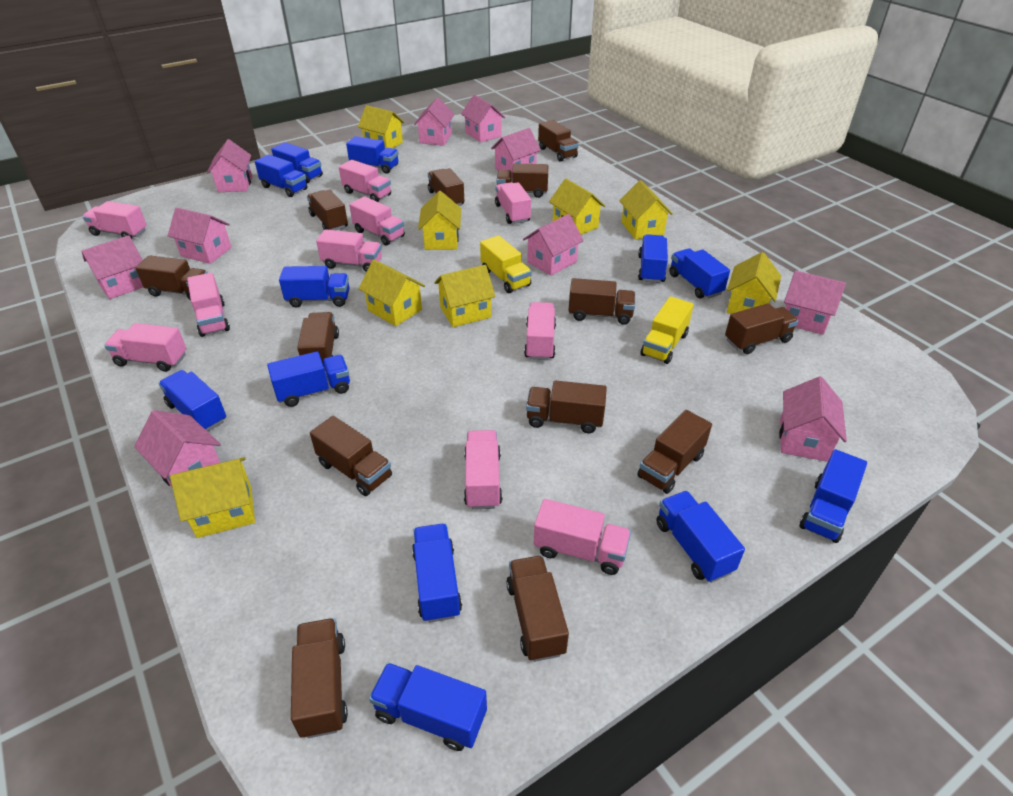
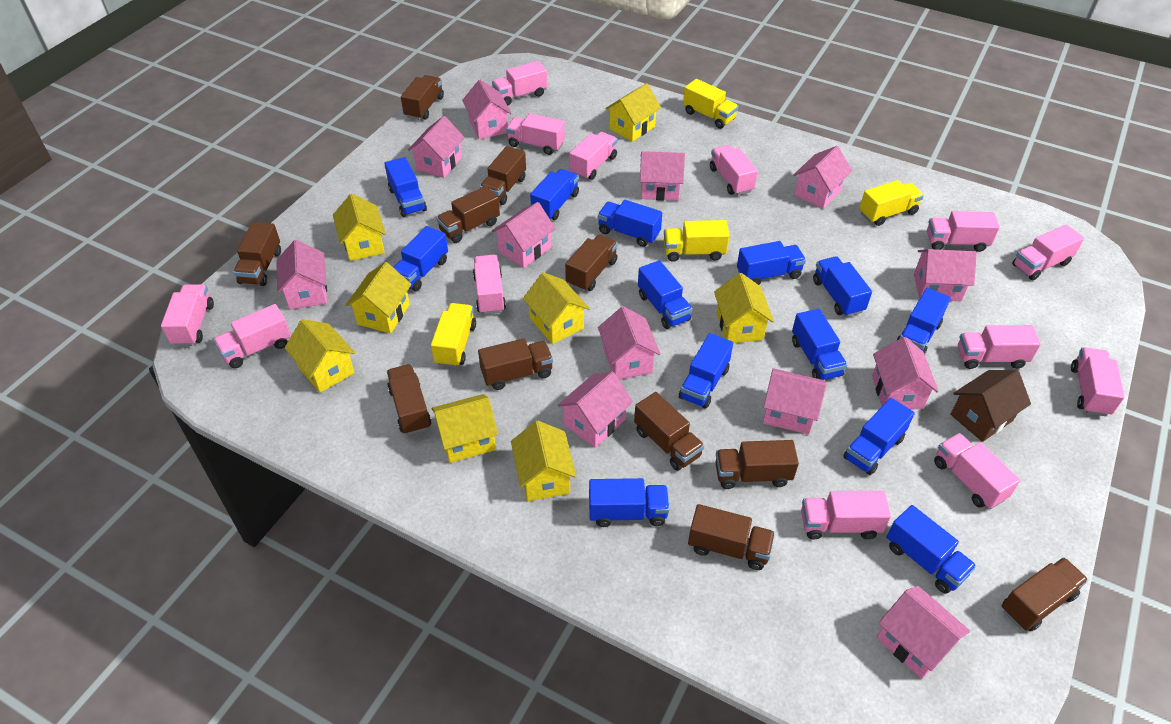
blue truck: 12 -> 13
brown house: 0 -> 1
brown truck: 13 -> 11
pink house: 10 -> 12
pink truck: 10 -> 13
yellow truck: 2 -> 4

